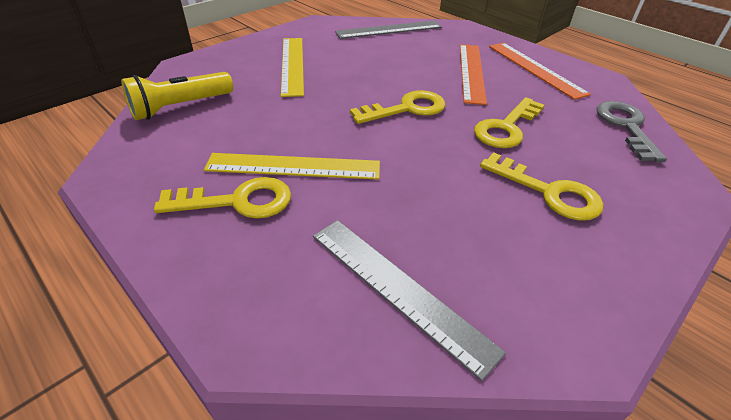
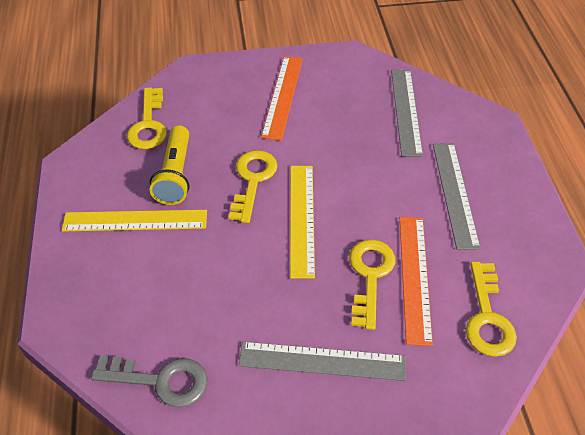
grey ruler: 2 -> 3

